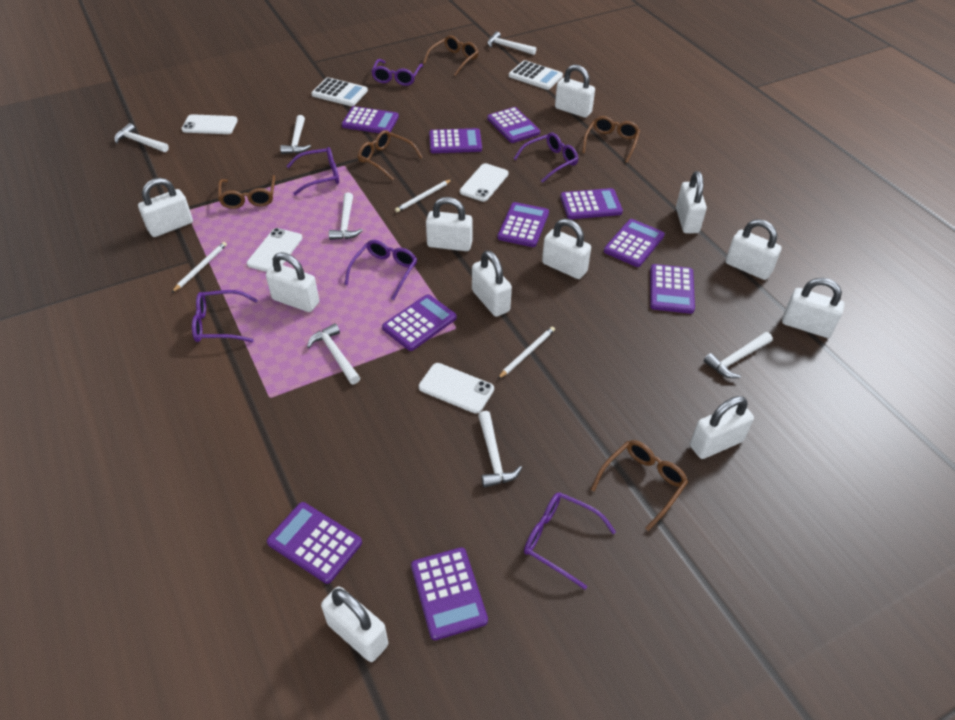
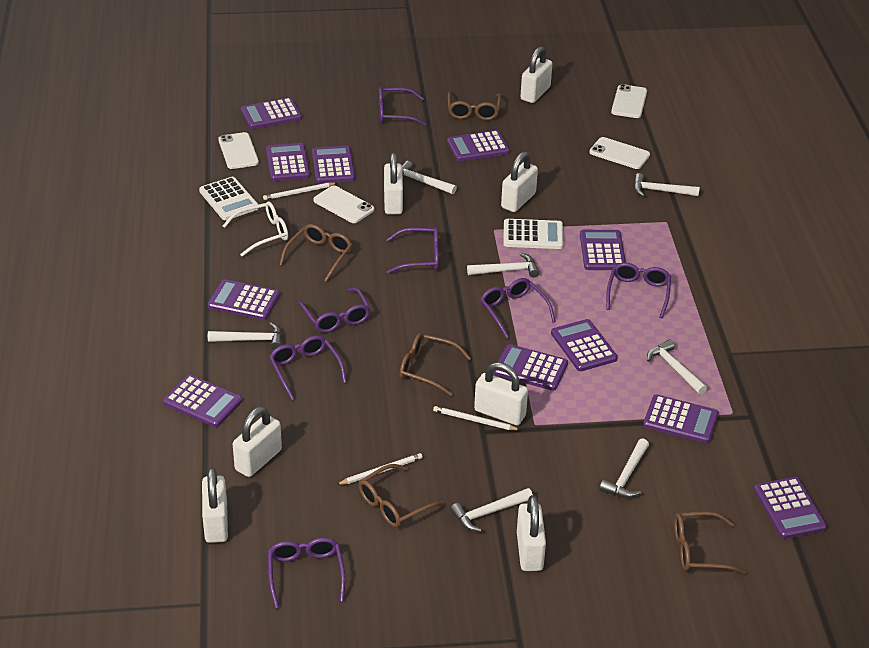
purple calculator: 10 -> 11
purple glasses: 6 -> 7
white glasses: 0 -> 1
white padlock: 11 -> 7

